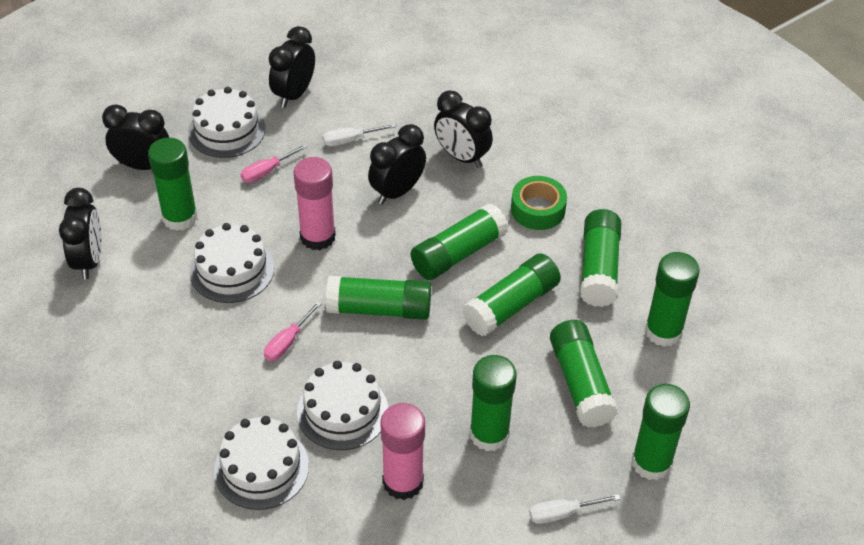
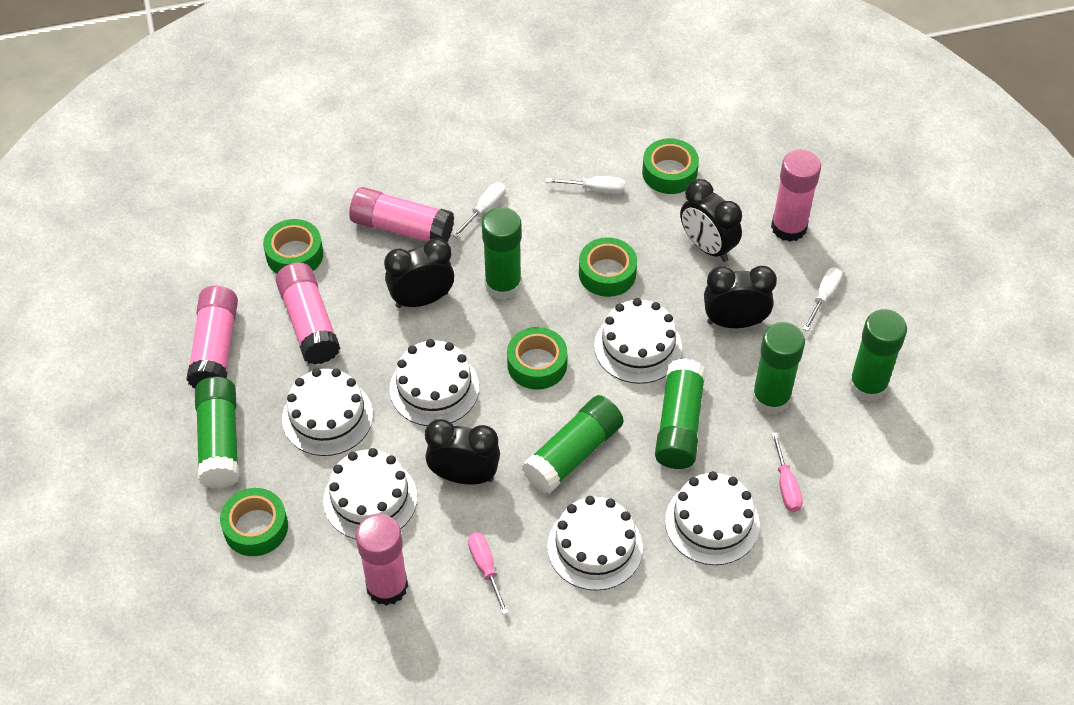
black clock: 5 -> 4
green glue stick: 9 -> 6
green tape: 1 -> 5
pink glue stick: 2 -> 5
white cake: 4 -> 6
white screwdriver: 2 -> 3

